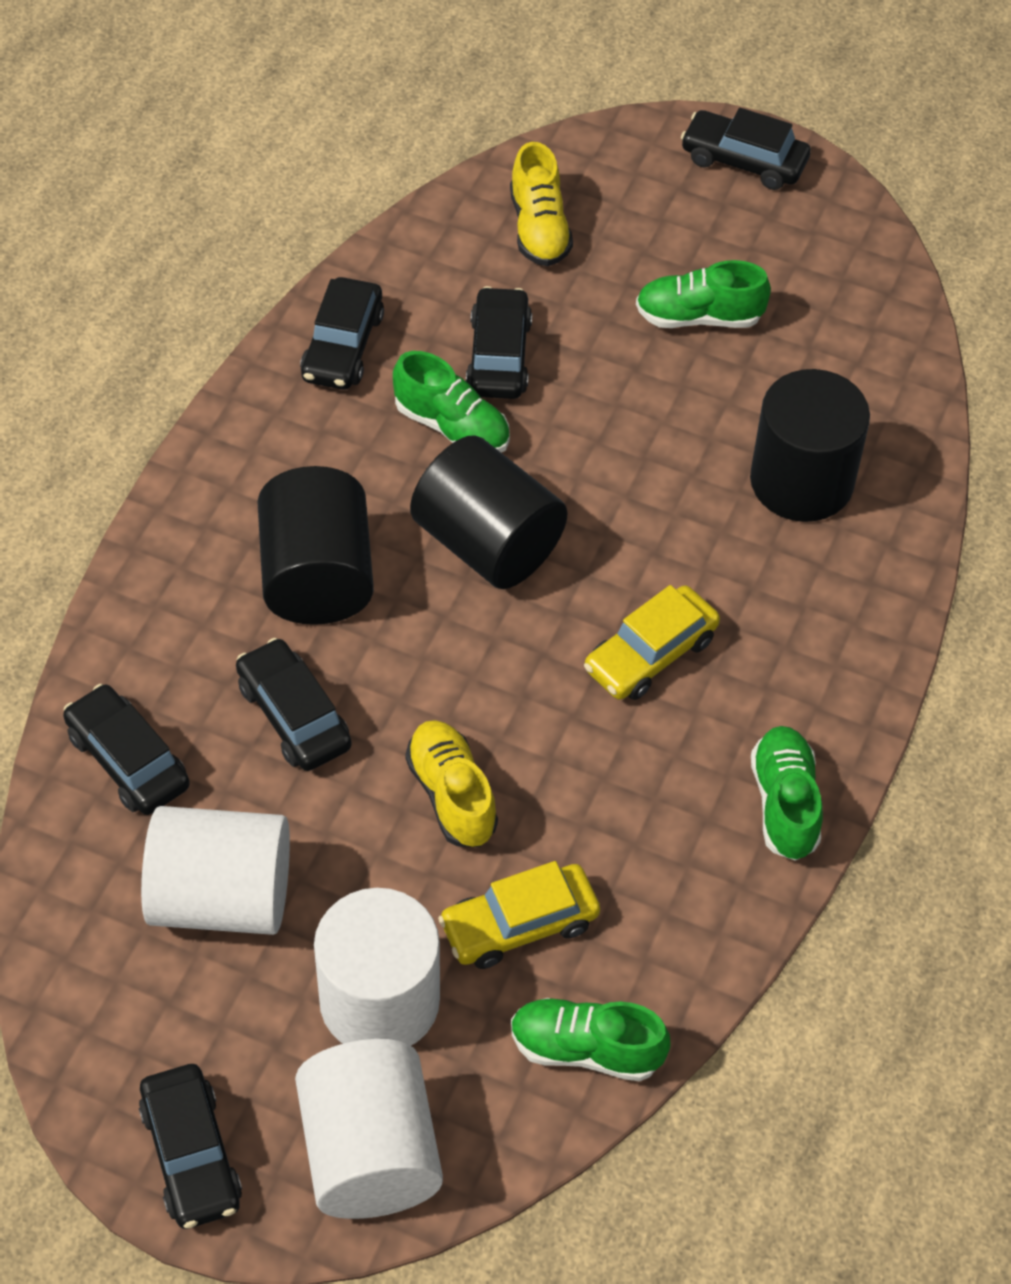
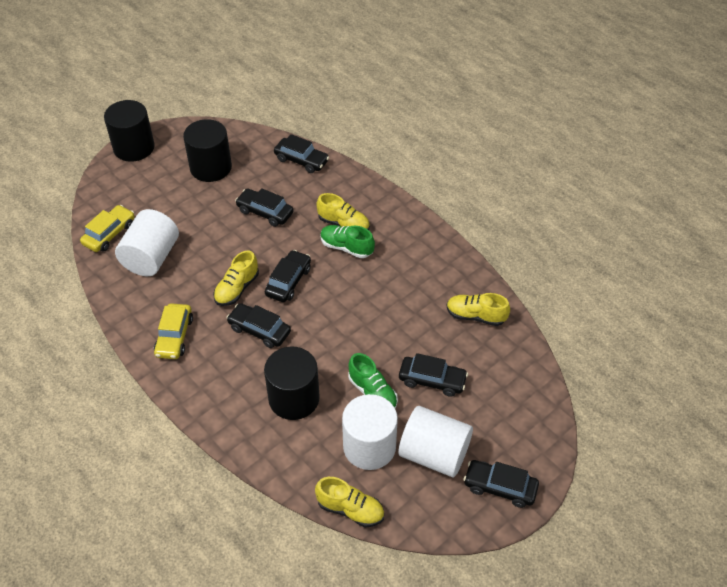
green shoe: 4 -> 2
yellow shoe: 2 -> 4

